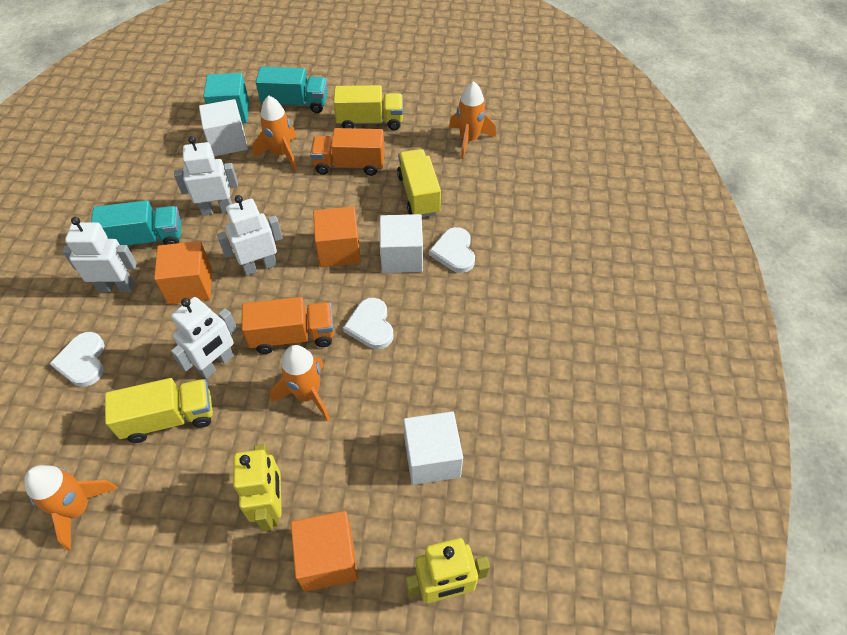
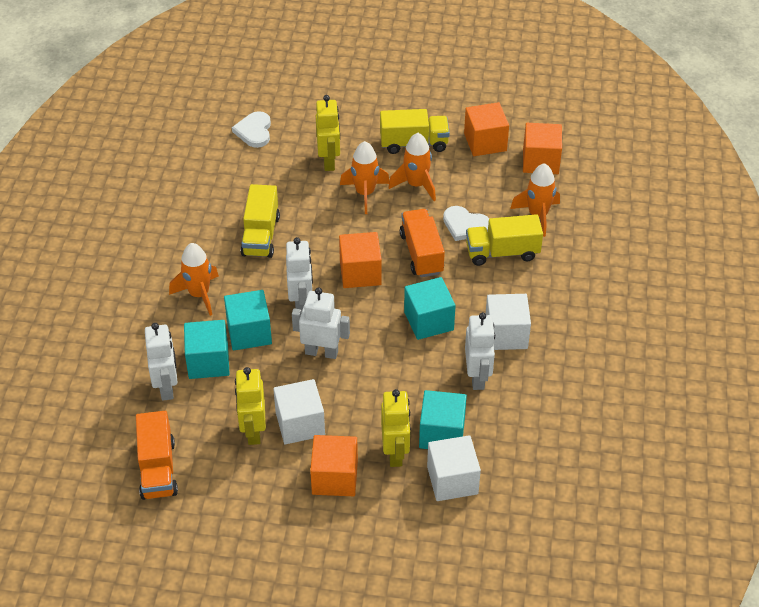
orange cube: 3 -> 4
turquoise cube: 1 -> 4
turquoise truck: 2 -> 0
white heart: 3 -> 2
yellow robot: 2 -> 3

